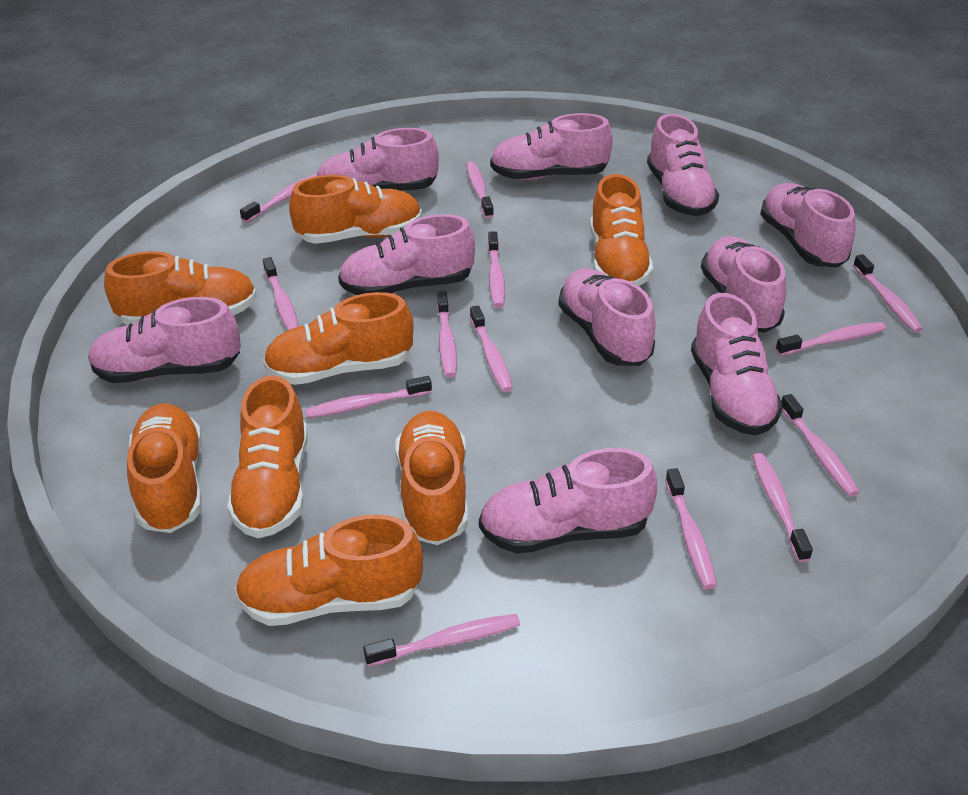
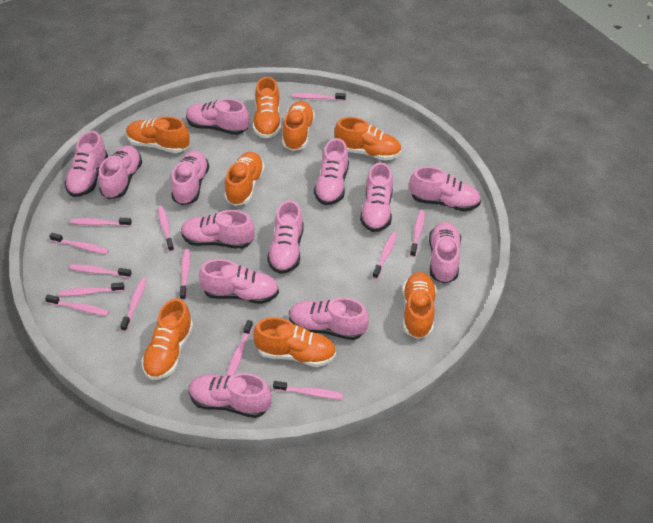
pink shoe: 10 -> 13

